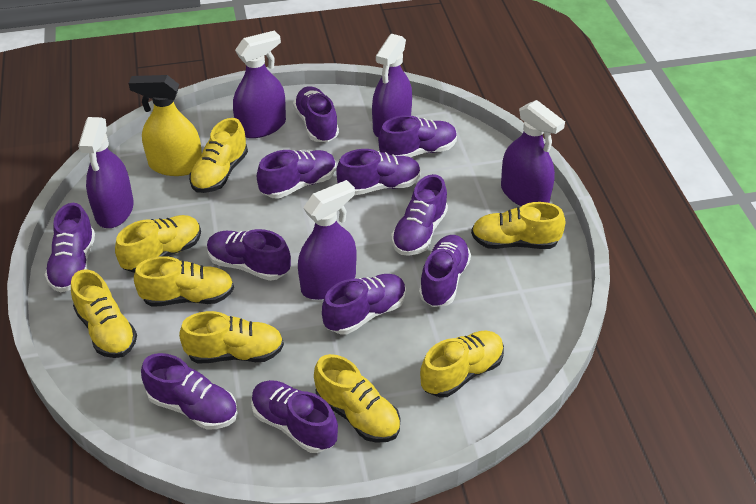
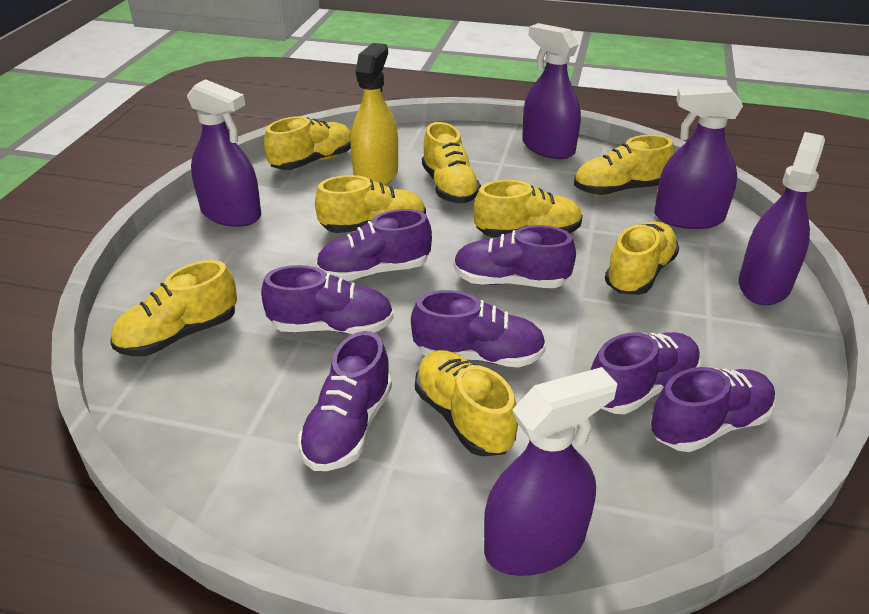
purple shoe: 11 -> 7

